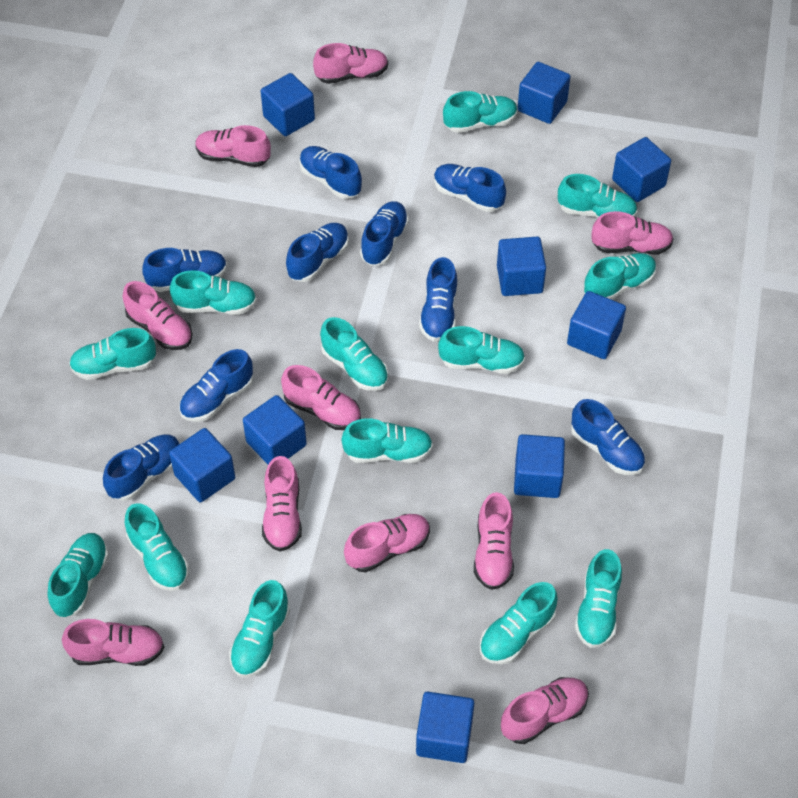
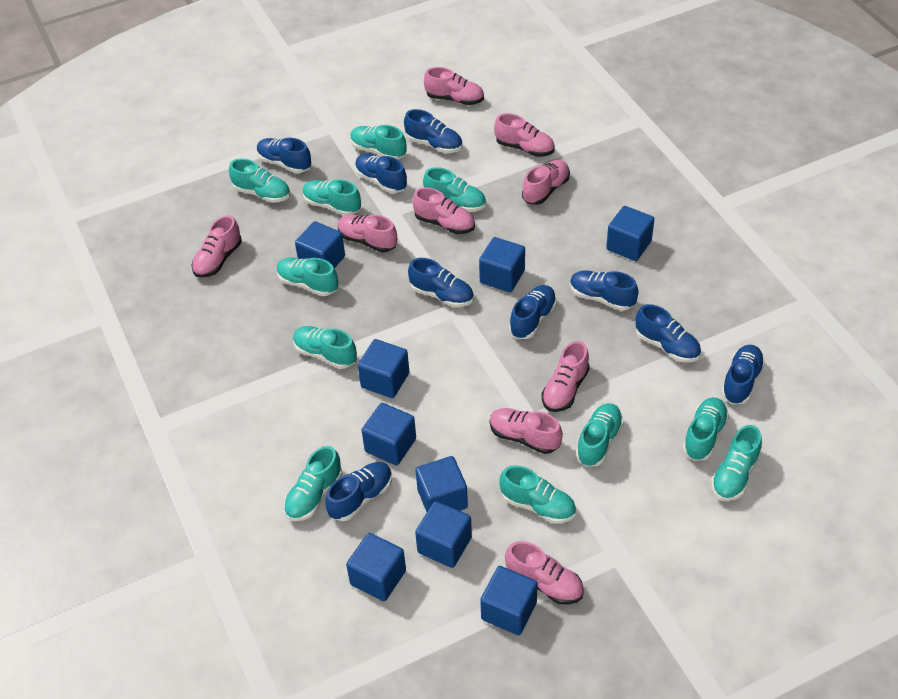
pink shoe: 10 -> 9
turquoise shoe: 13 -> 11

